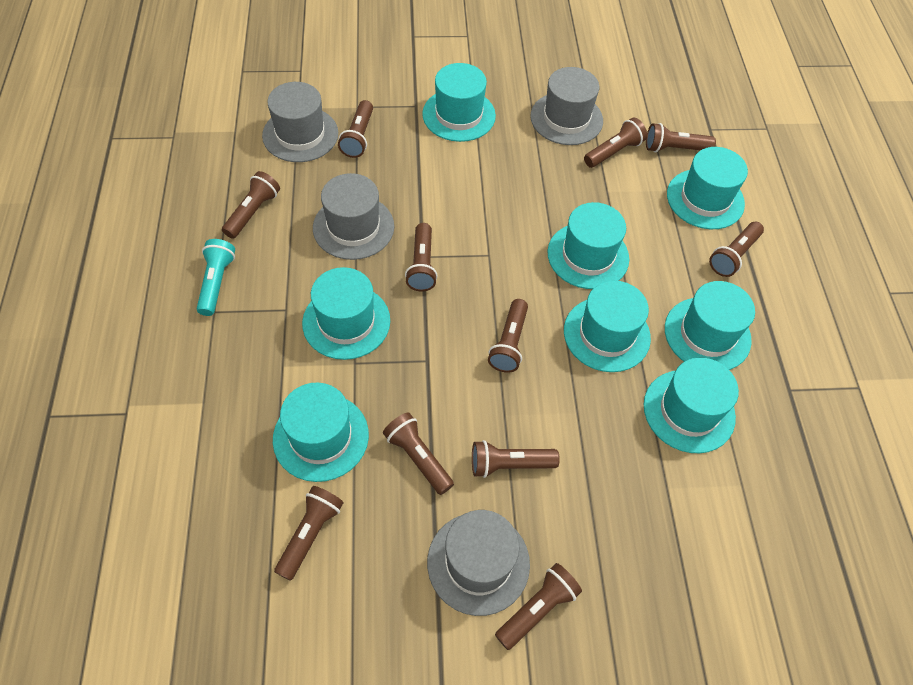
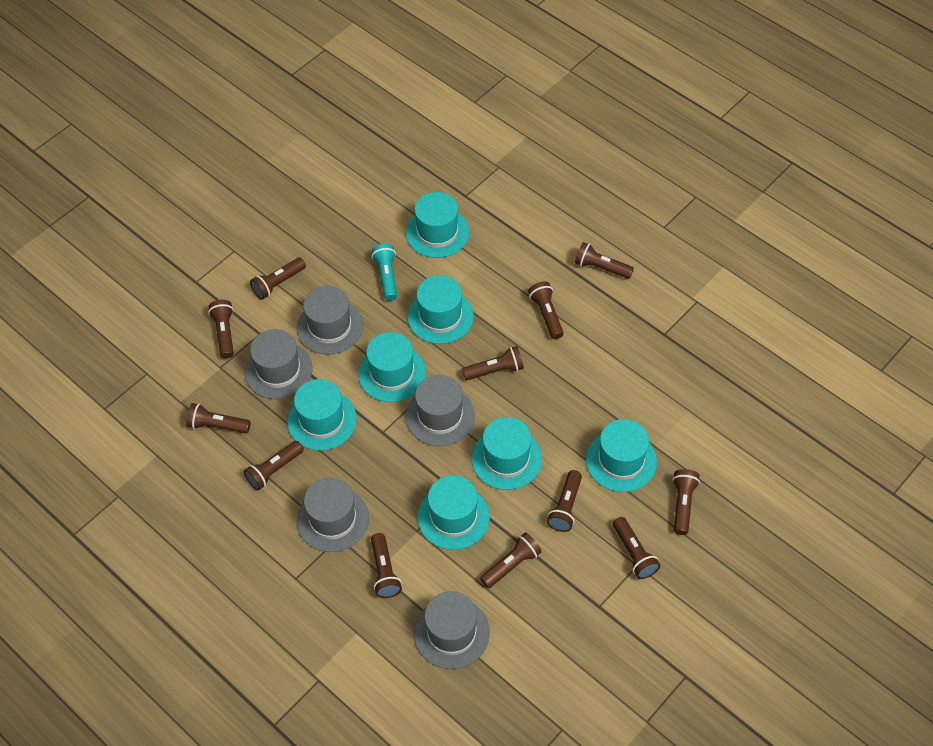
brown flashlight: 11 -> 12
grey hat: 4 -> 5
turquoise hat: 8 -> 7

